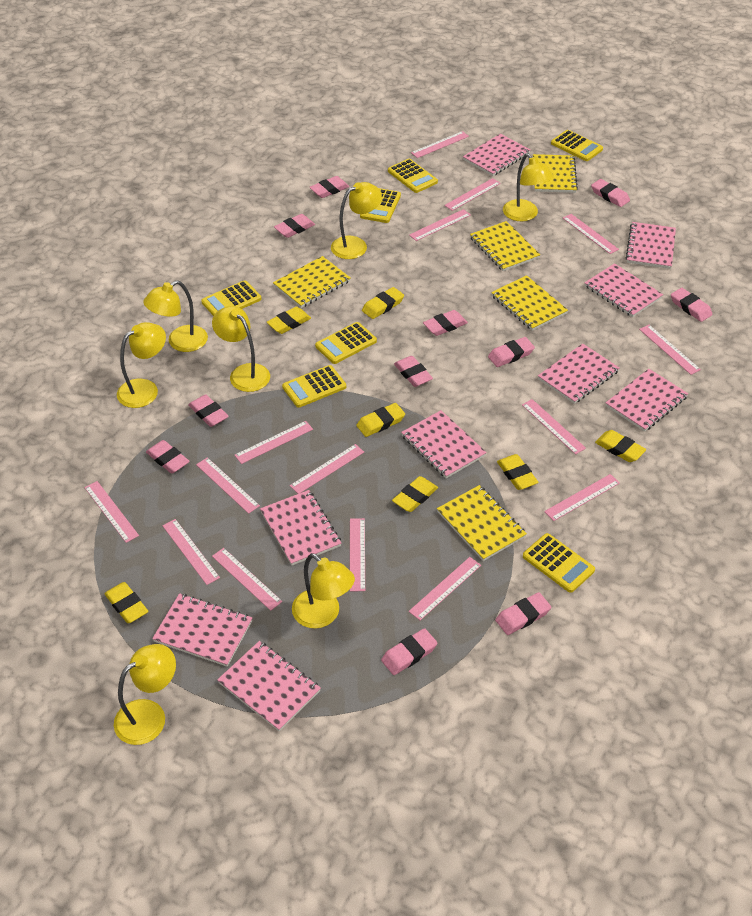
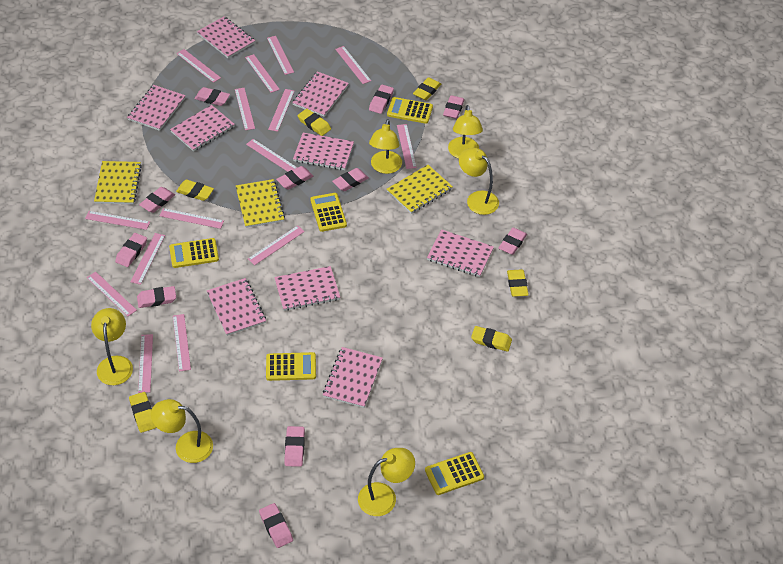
yellow calculator: 7 -> 5
yellow eraser: 7 -> 6
yellow lamp: 7 -> 6
yellow notebook: 5 -> 3

